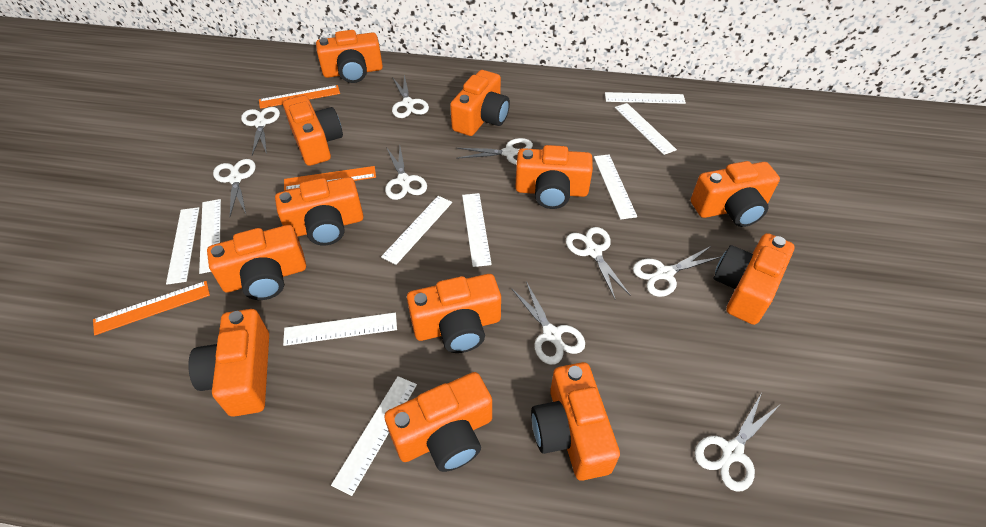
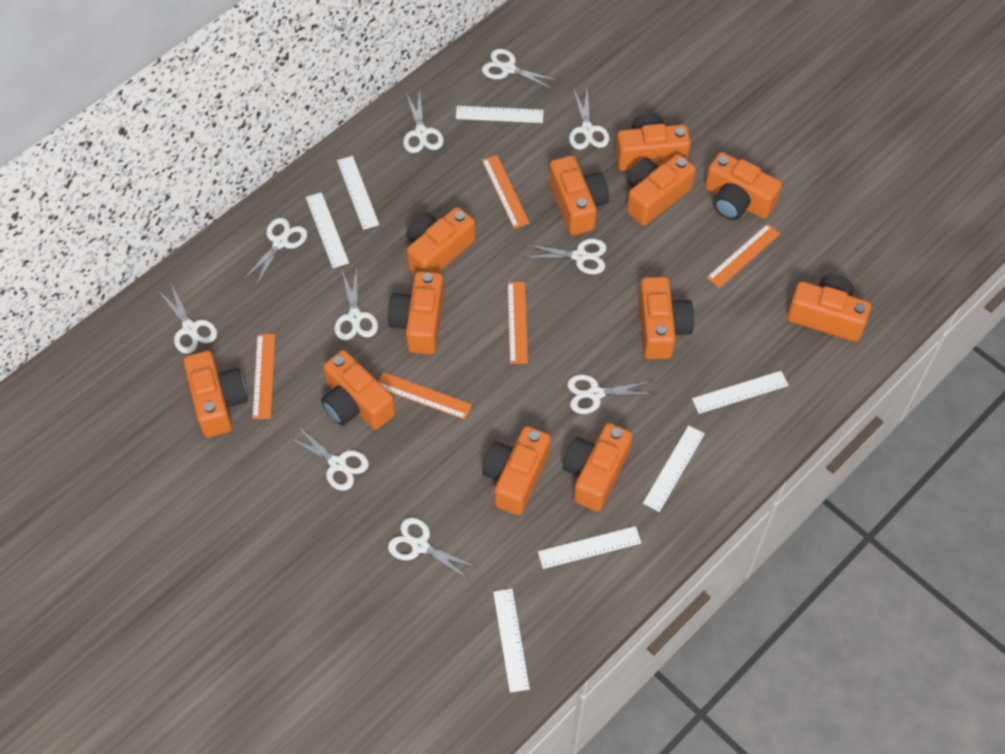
orange ruler: 3 -> 5
white ruler: 9 -> 7
white scissors: 9 -> 10

